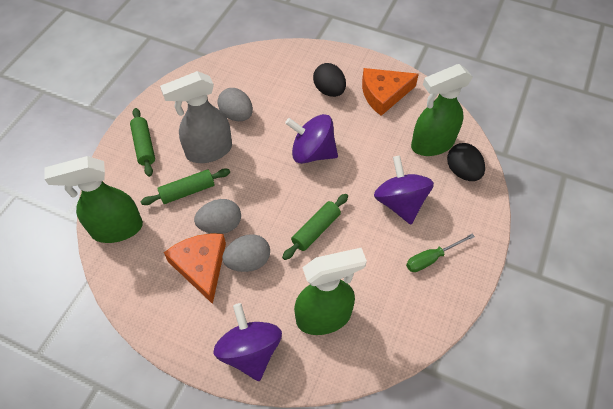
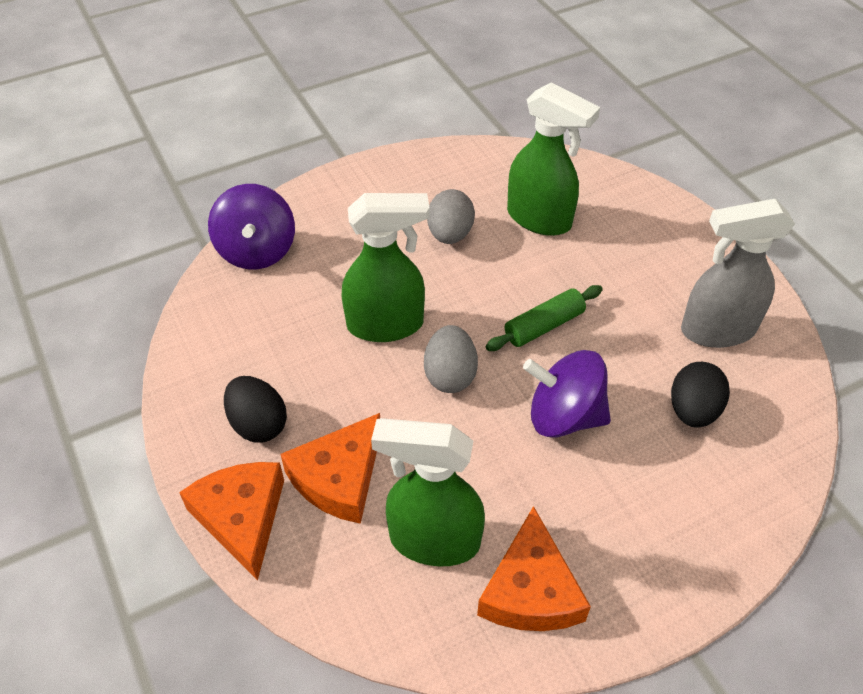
green rolling pin: 3 -> 1
green screwdriver: 1 -> 0
grey egg: 3 -> 2
orange cheese: 2 -> 3
purple spinning top: 3 -> 2

